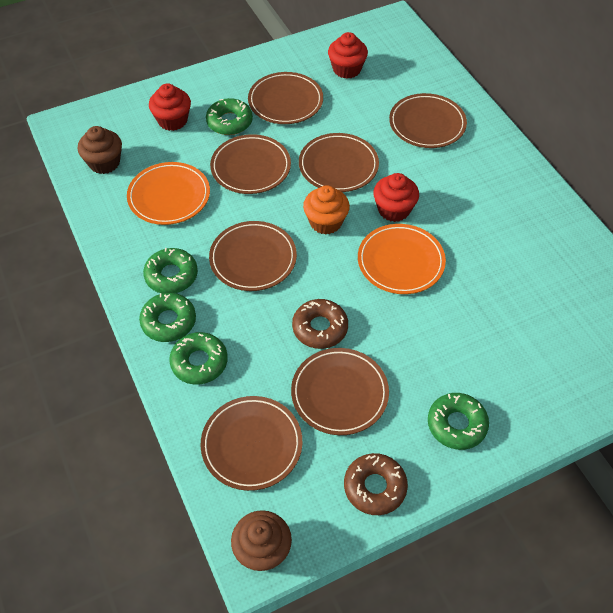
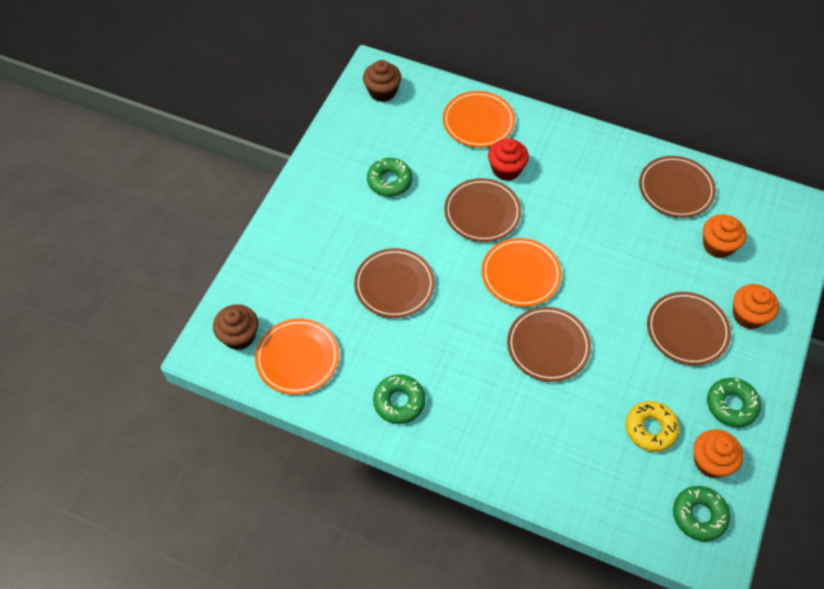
brown donut: 2 -> 0
brown plate: 7 -> 5
green donut: 5 -> 4
orange cupcake: 1 -> 3
orange plate: 2 -> 3
red cupcake: 3 -> 1
yellow donut: 0 -> 1

